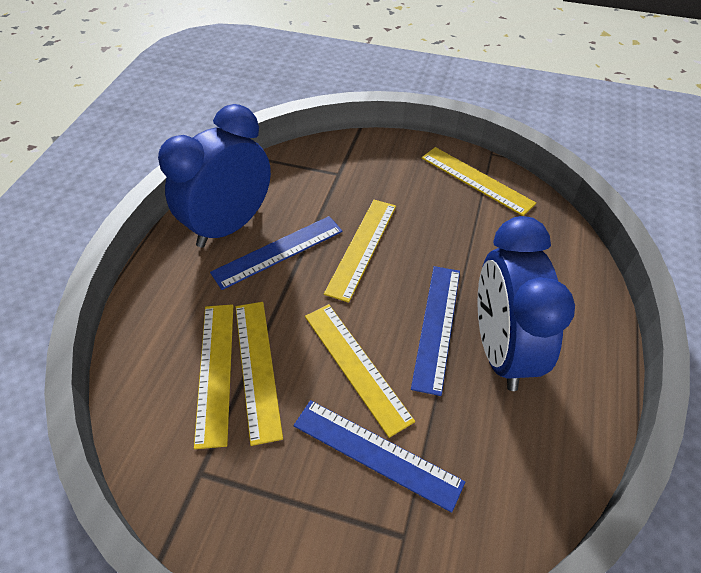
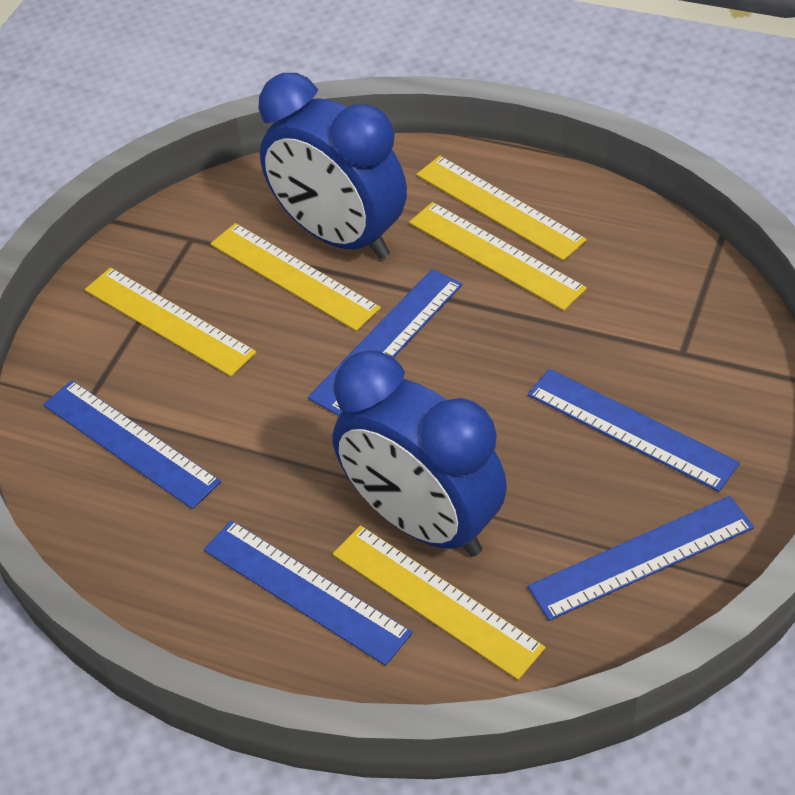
blue ruler: 3 -> 5

